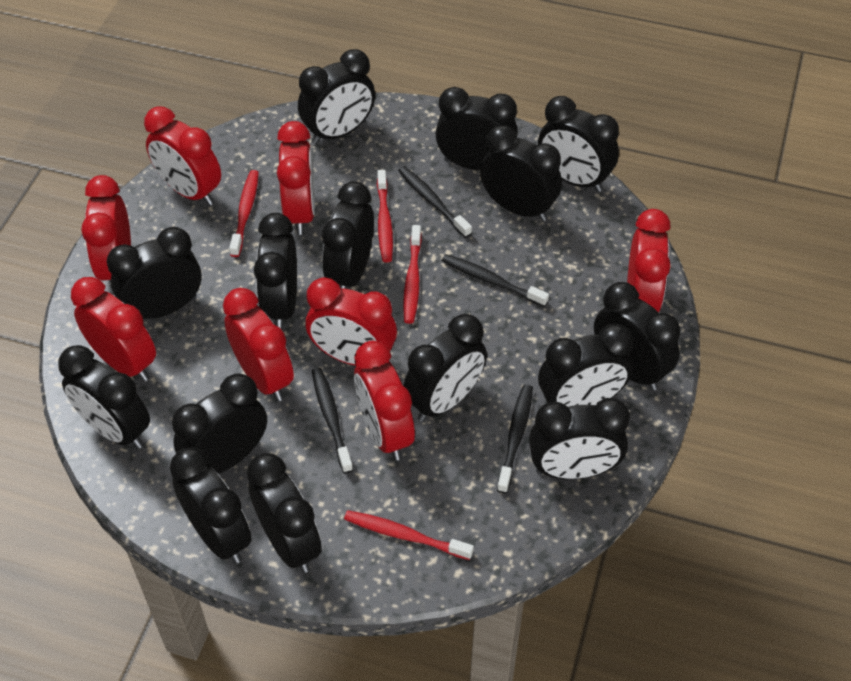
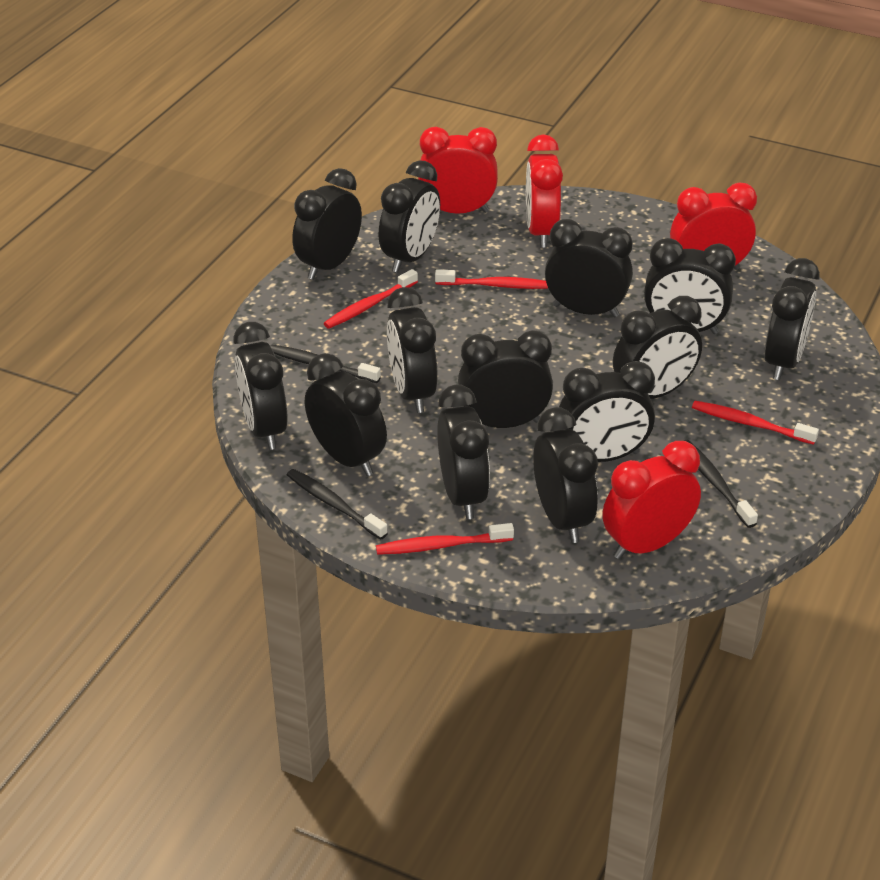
black clock: 15 -> 13
black toothbrush: 4 -> 3
red clock: 8 -> 4

